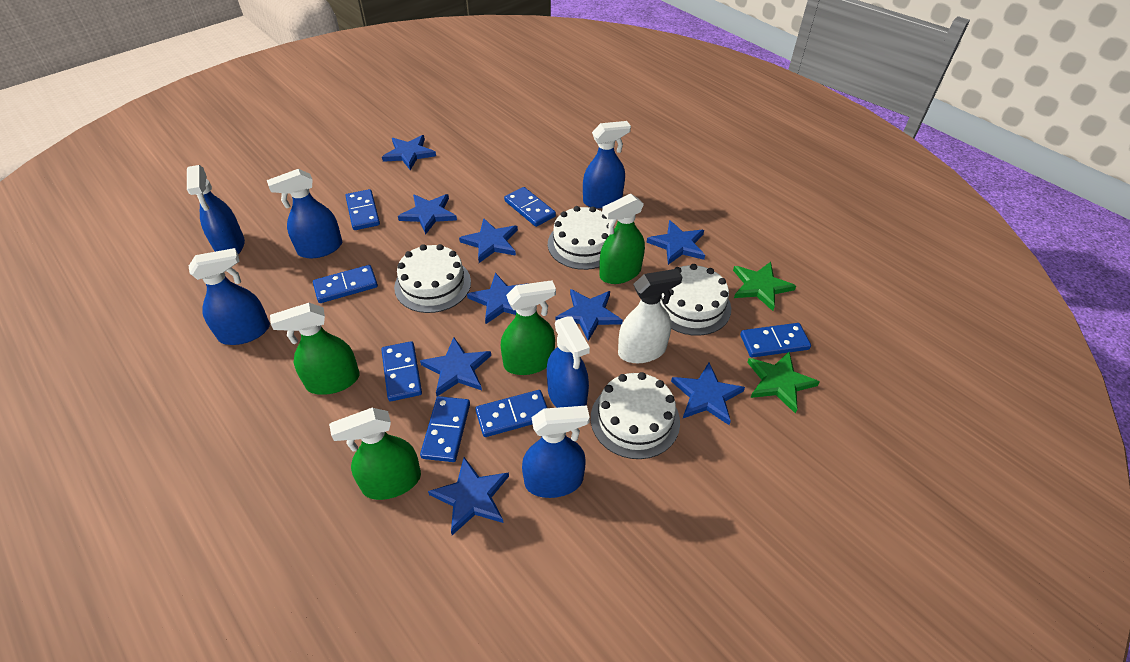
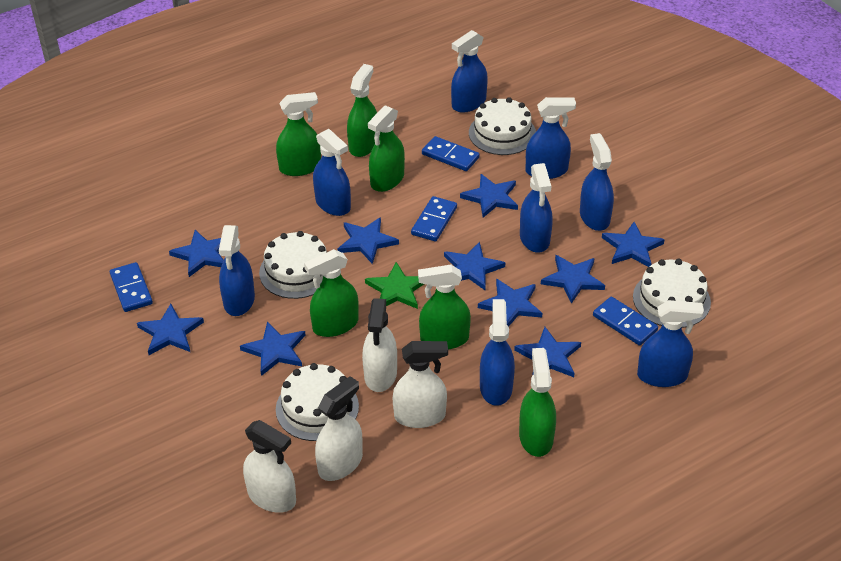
blue domino: 7 -> 4
blue spray bottle: 6 -> 8
blue star: 9 -> 10
green spray bottle: 4 -> 6
green star: 2 -> 1
white spray bottle: 1 -> 4

